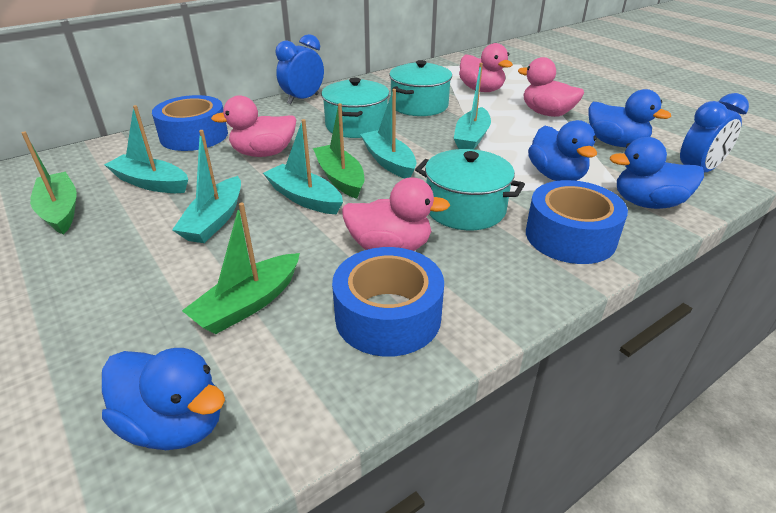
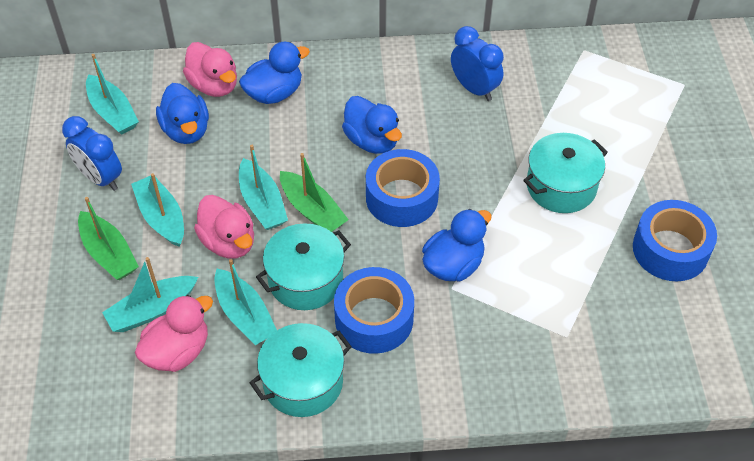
green boat: 3 -> 2
pink duck: 4 -> 3

